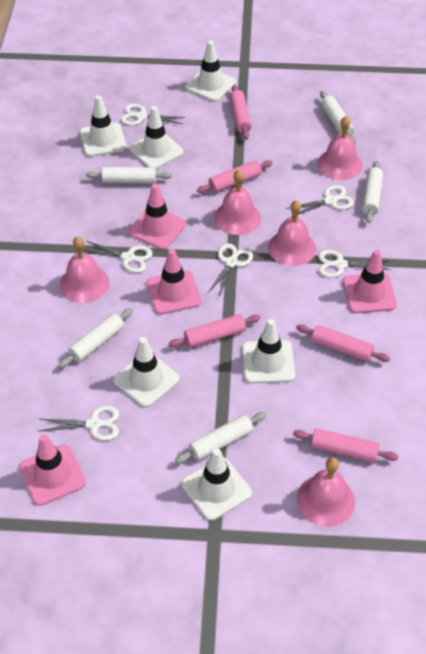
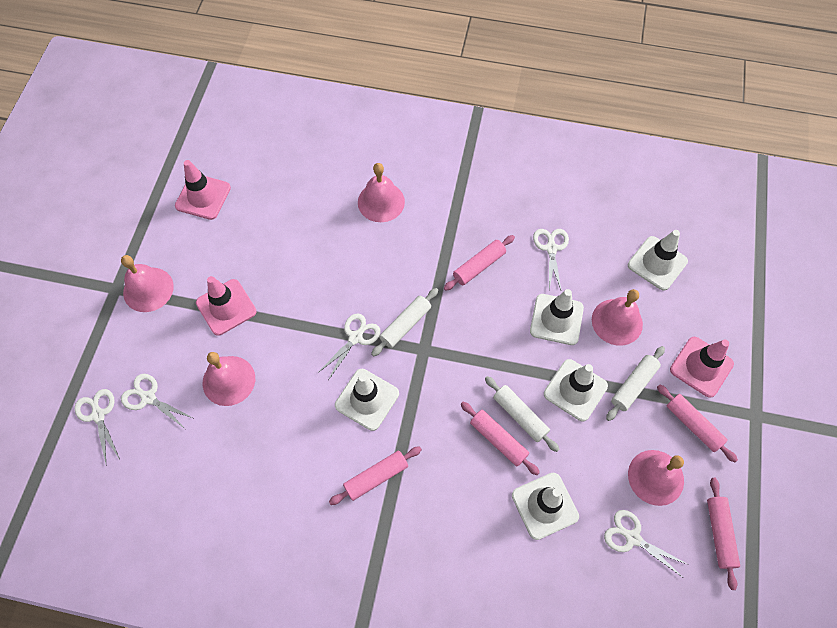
pink traffic cone: 4 -> 3
white rolling pin: 5 -> 3
white scissors: 6 -> 5
white traffic cone: 6 -> 5

